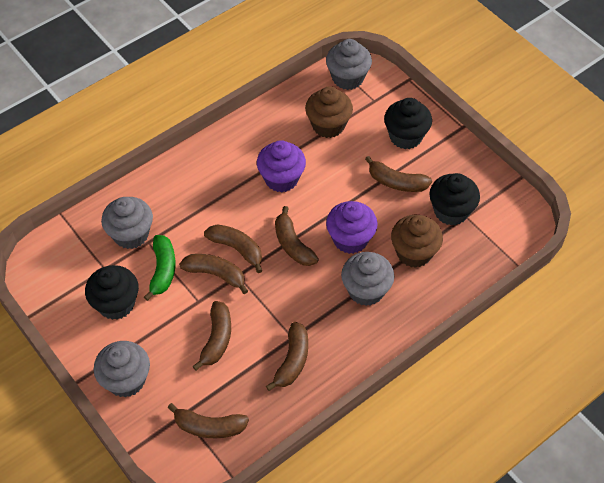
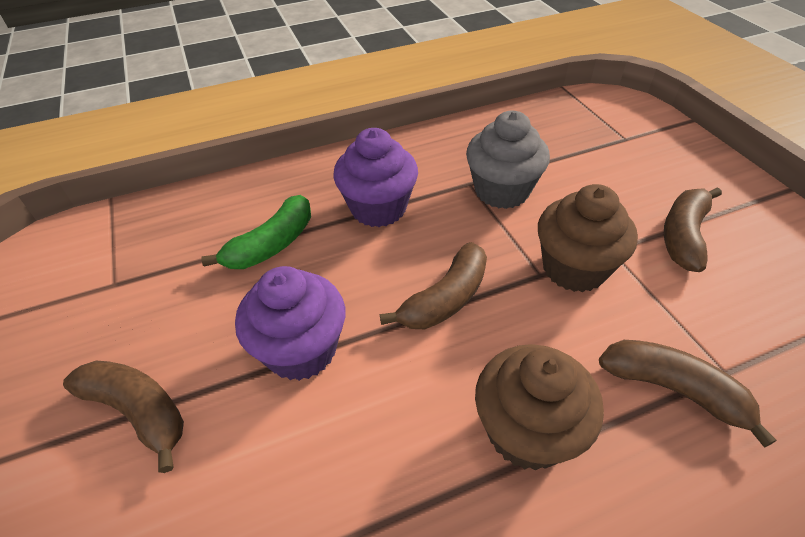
black cupcake: 3 -> 0
brown banana: 7 -> 4
grey cupcake: 4 -> 1

